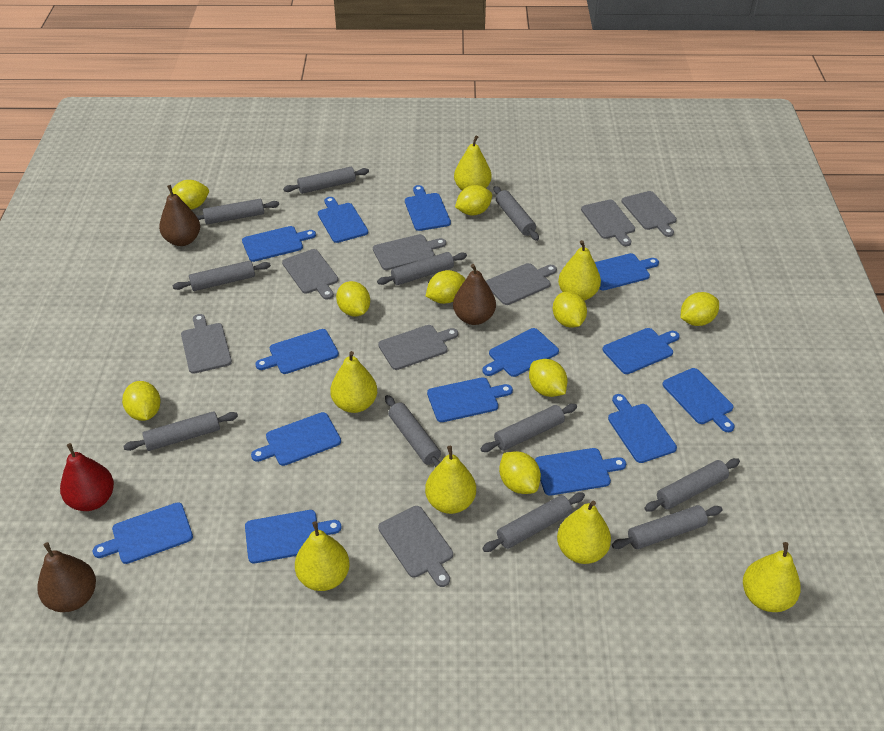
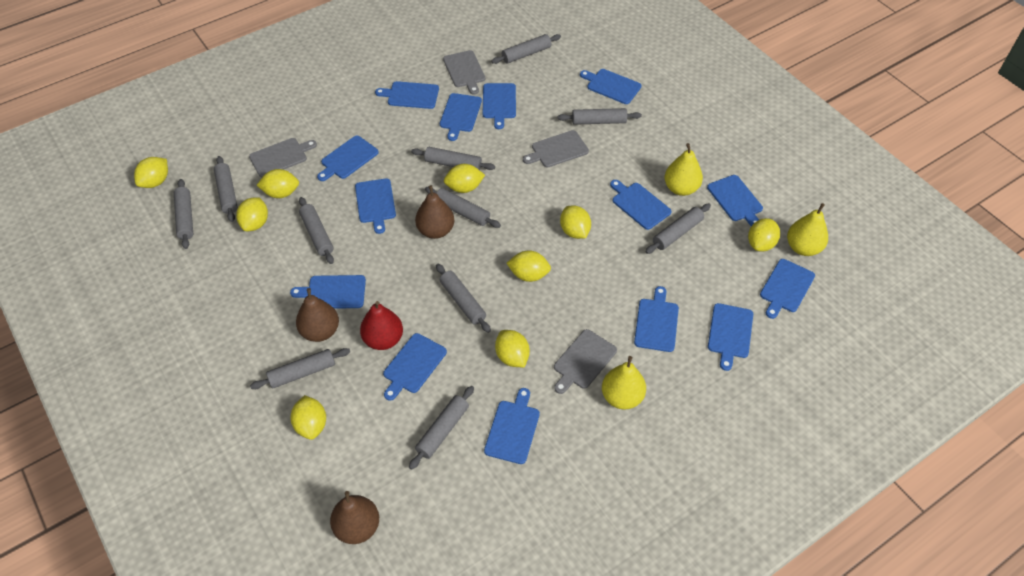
grey cutting board: 8 -> 4
yellow pear: 7 -> 3

